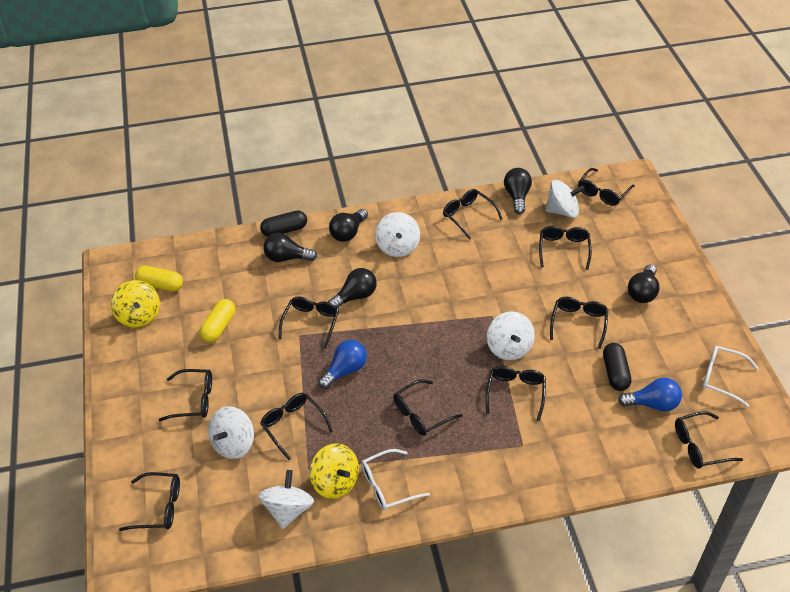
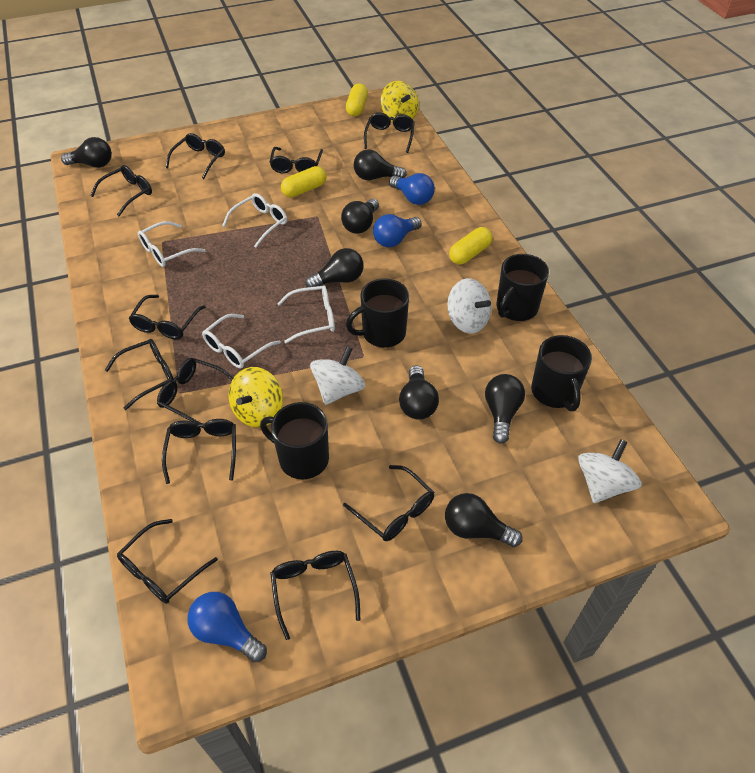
black capsule: 2 -> 0
black light bulb: 5 -> 7
black mug: 0 -> 4
blue light bulb: 2 -> 3
white glasses: 2 -> 4
white spinning top: 5 -> 3
yellow capsule: 2 -> 3

